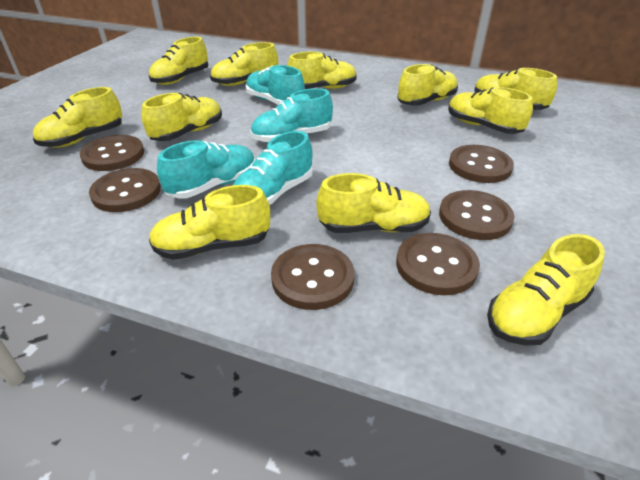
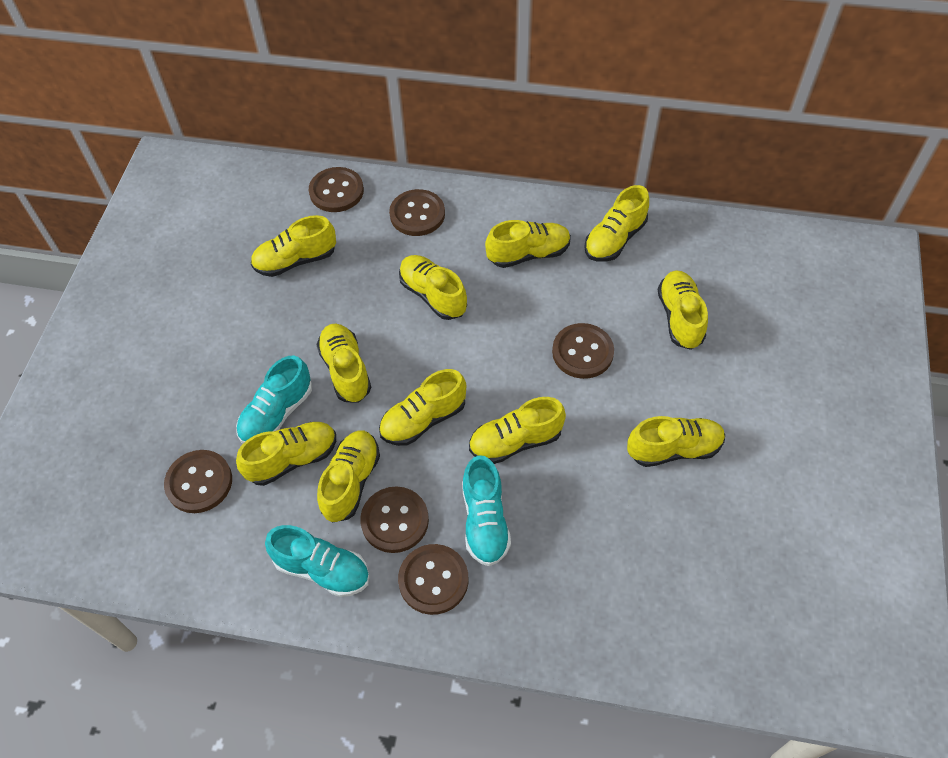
turquoise shoe: 4 -> 3

